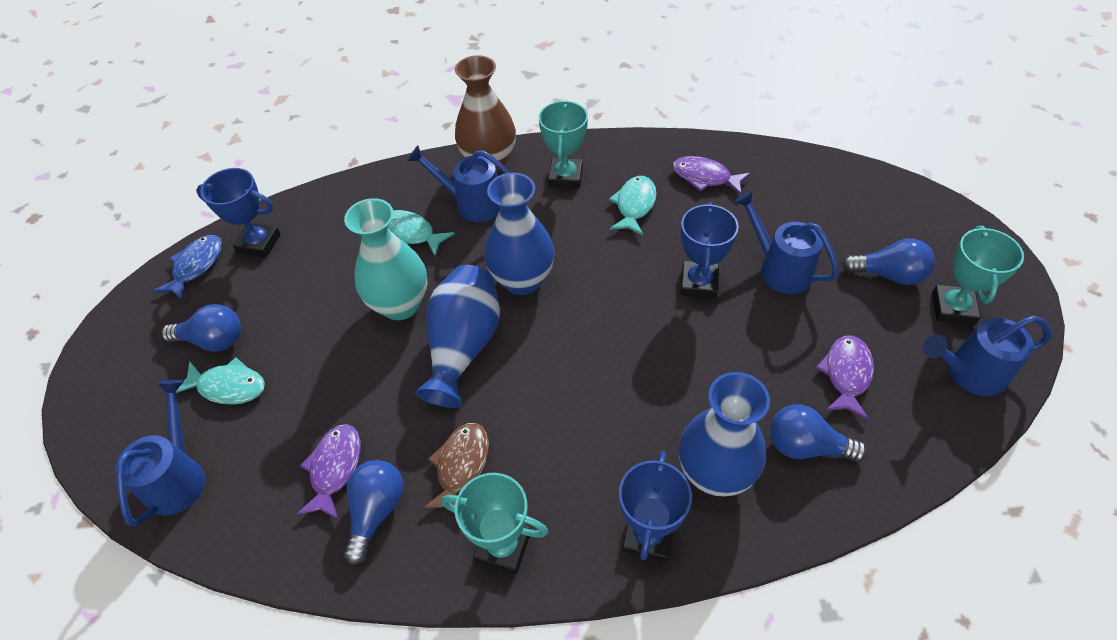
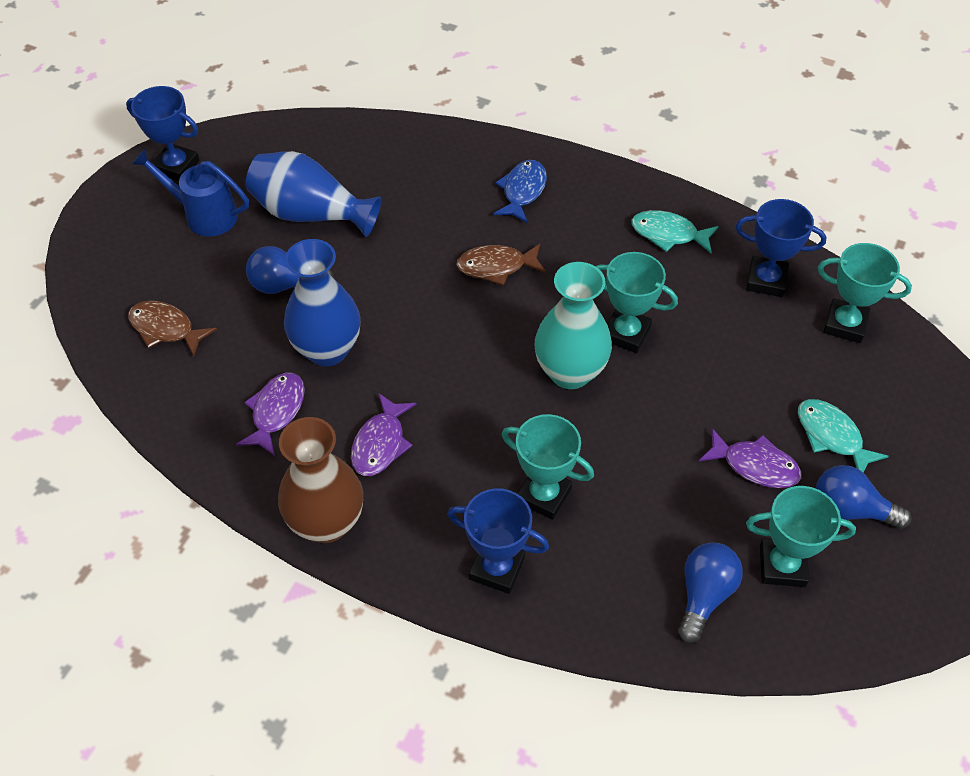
blue light bulb: 4 -> 3
blue vase: 3 -> 2
blue watering can: 4 -> 1
brown fish: 1 -> 2
turquoise fish: 3 -> 2
turquoise trophy: 3 -> 4

